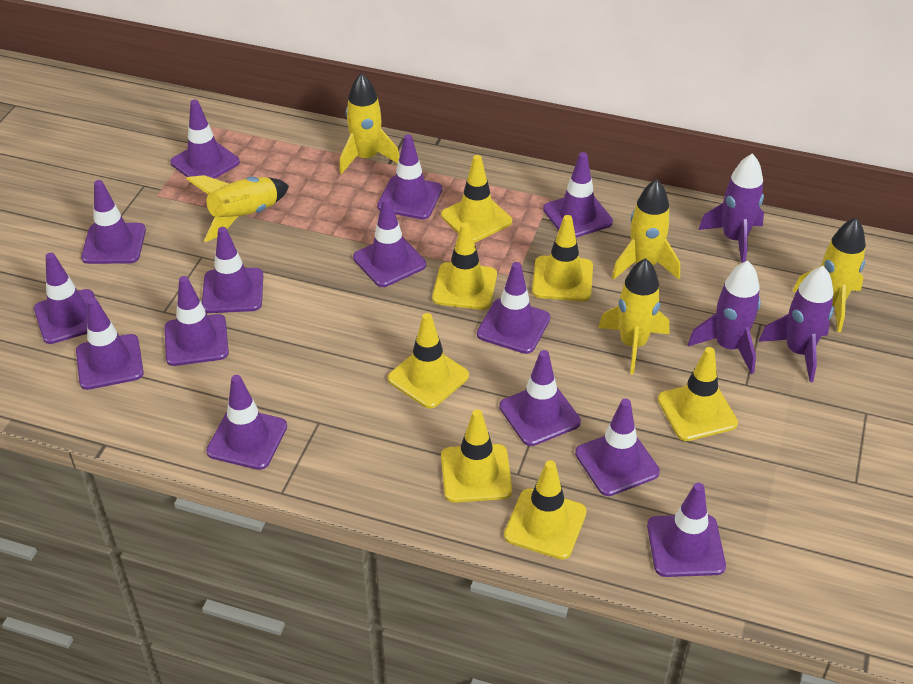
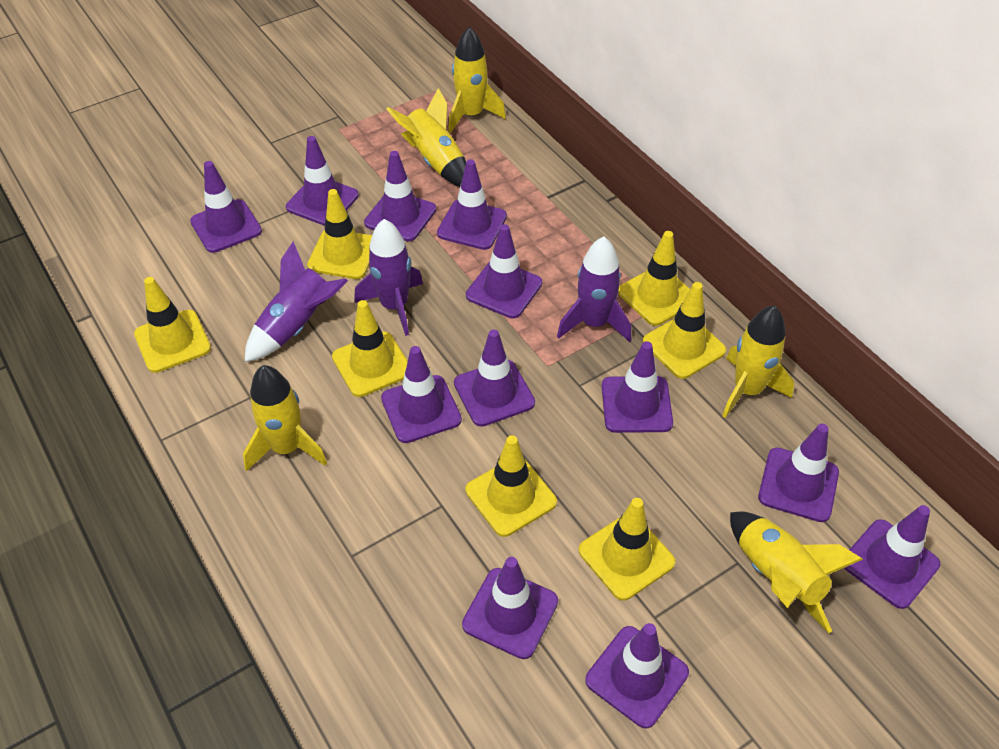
purple traffic cone: 14 -> 12

